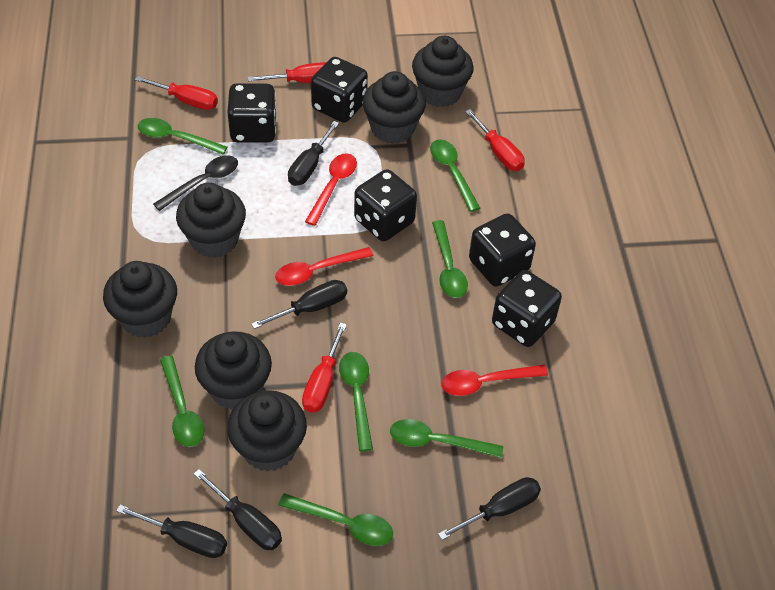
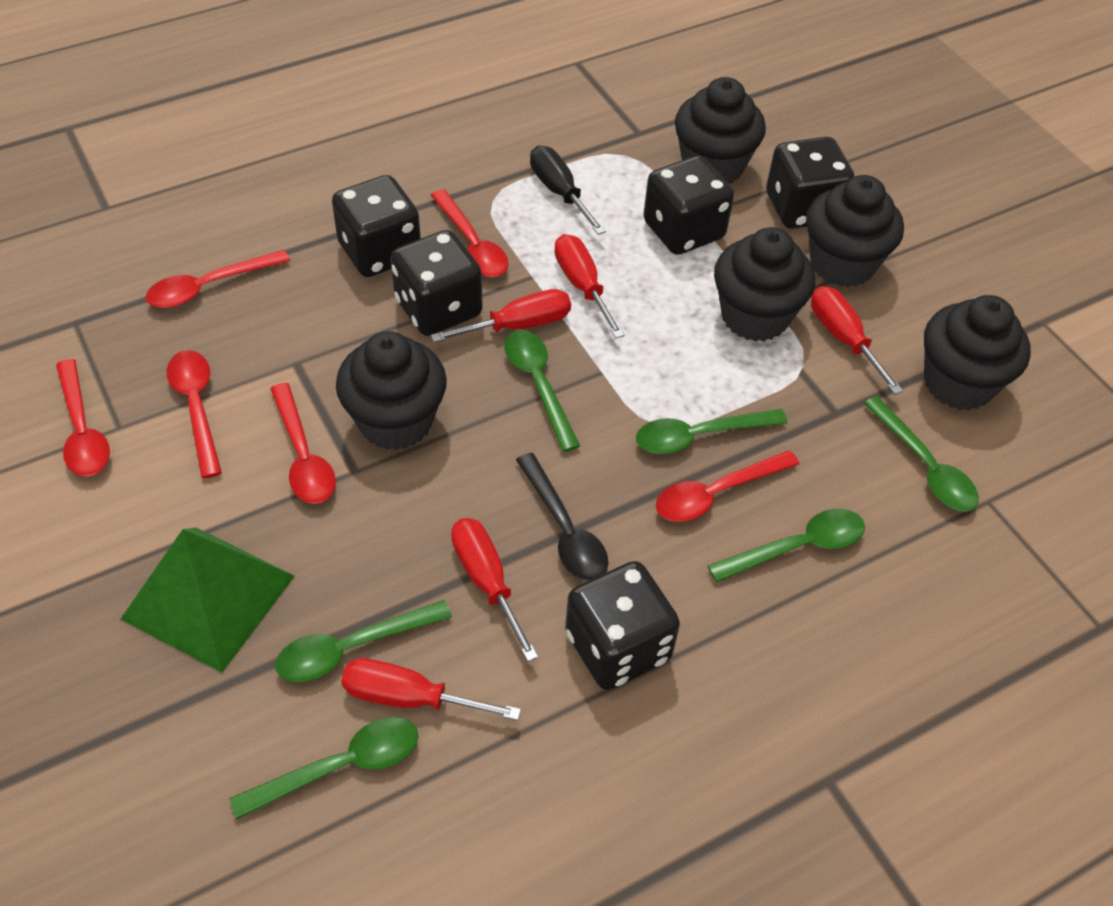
black cupcake: 6 -> 5
black screwdriver: 5 -> 1
green pyramid: 0 -> 1
green spoon: 7 -> 6
red screwdriver: 4 -> 5
red spoon: 3 -> 6

